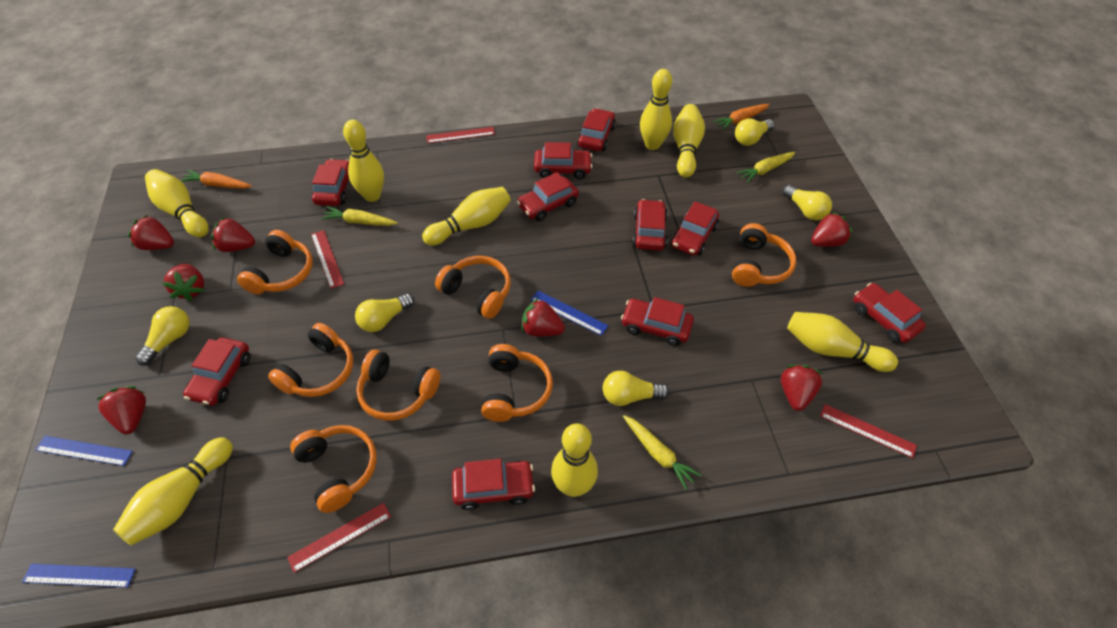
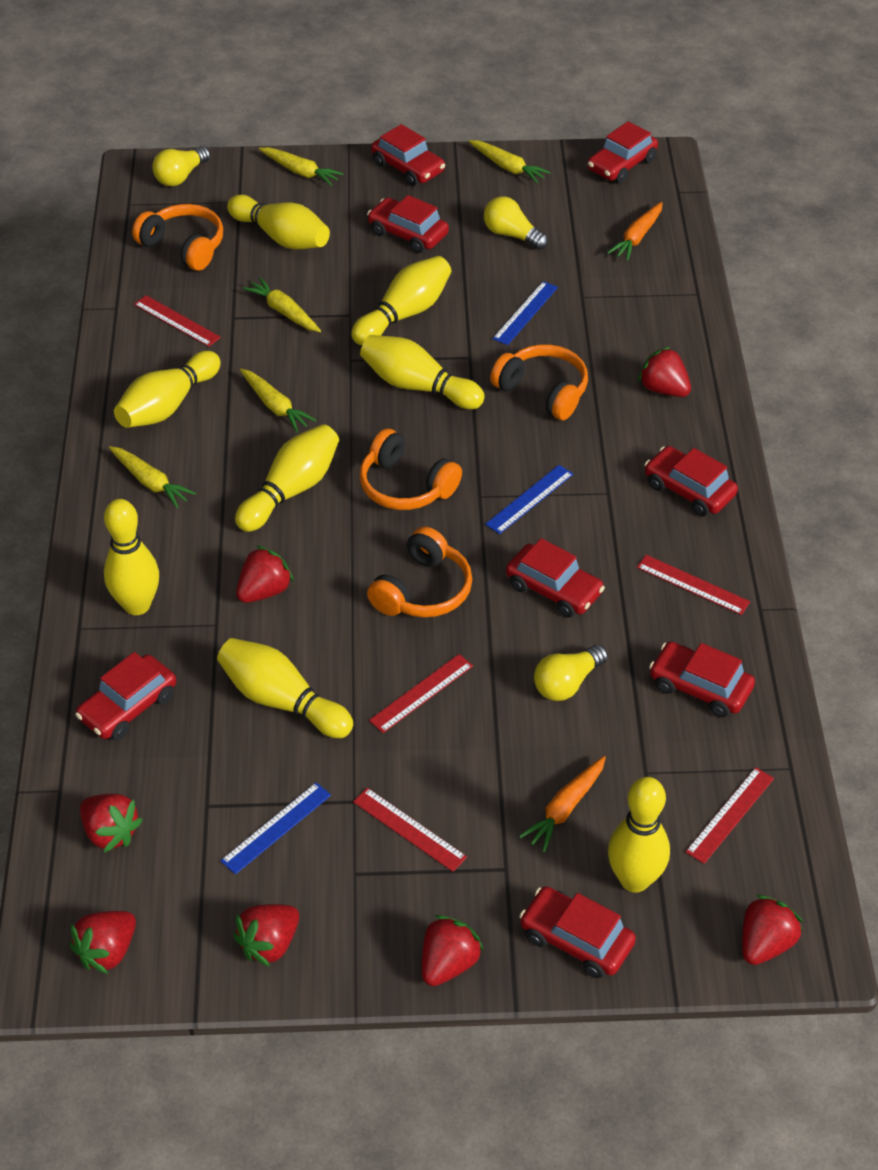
orange headphones: 7 -> 4
red car: 10 -> 8
red ruler: 4 -> 5
yellow carrot: 3 -> 5
yellow light bulb: 5 -> 3

